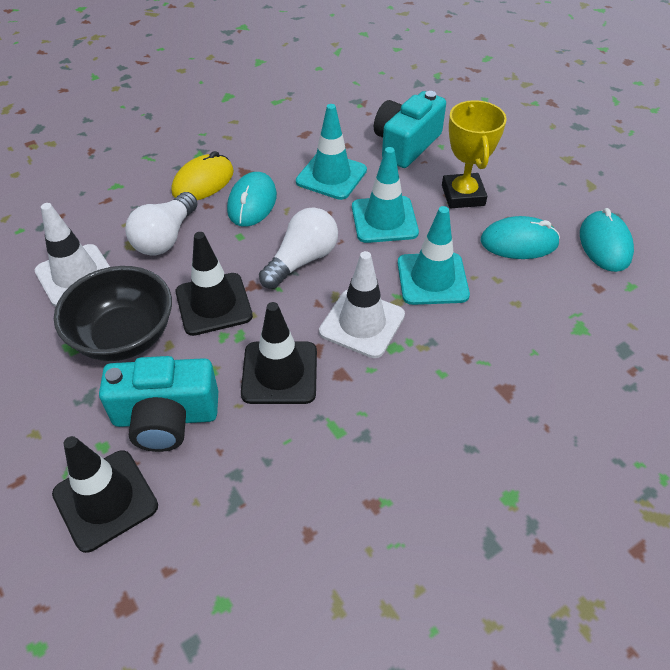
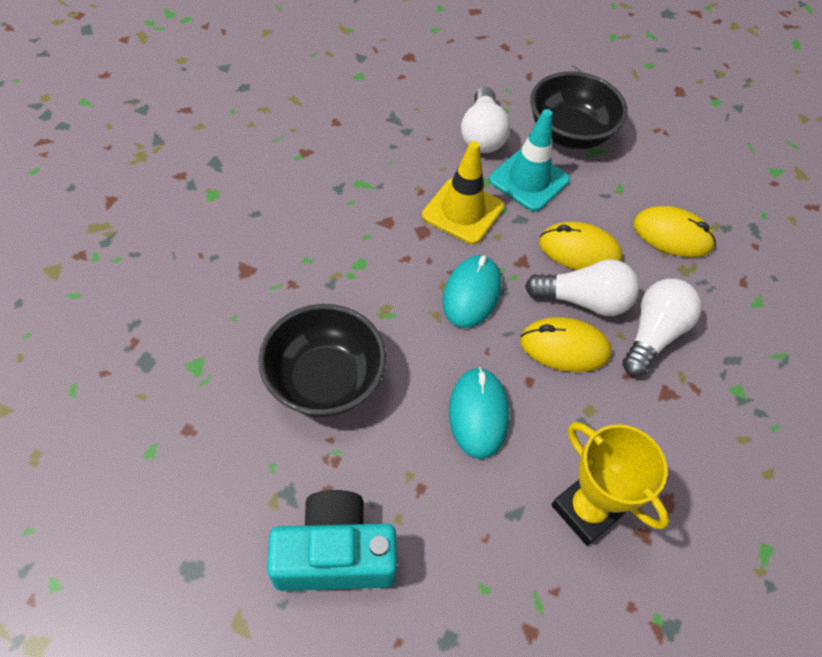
black bowl: 1 -> 2
black traffic cone: 3 -> 0
turquoise camera: 2 -> 1
turquoise mouse: 3 -> 2
turquoise traffic cone: 3 -> 1
white light bulb: 2 -> 3
white traffic cone: 2 -> 0
yellow mouse: 1 -> 3
yellow traffic cone: 0 -> 1

